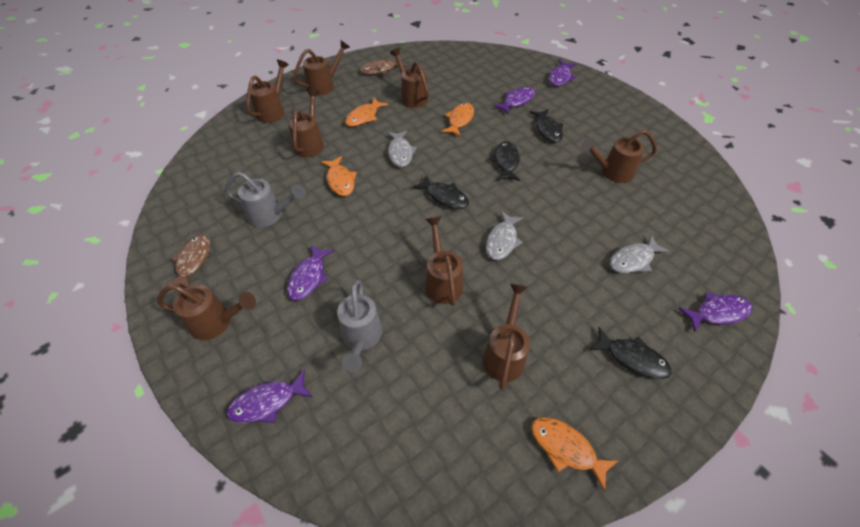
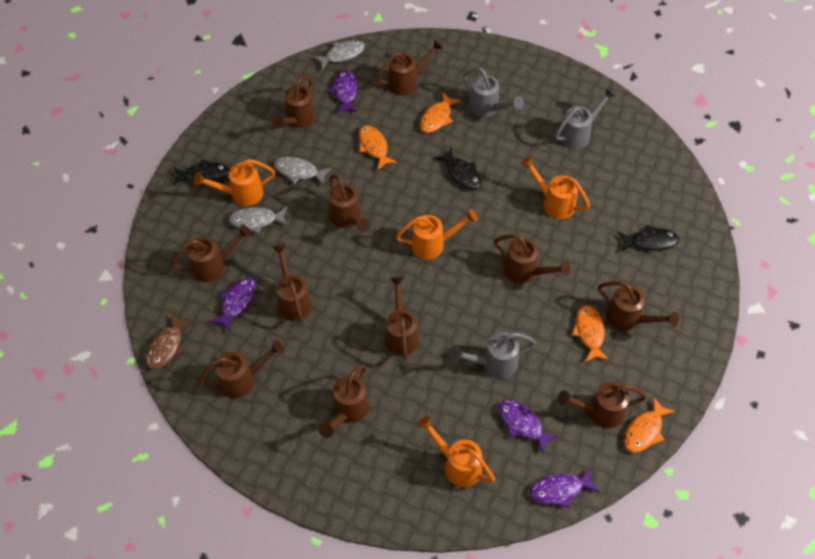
black fish: 4 -> 3
brown fish: 2 -> 1
brown watering can: 8 -> 11
grey watering can: 2 -> 3
orange watering can: 0 -> 4
purple fish: 5 -> 4

